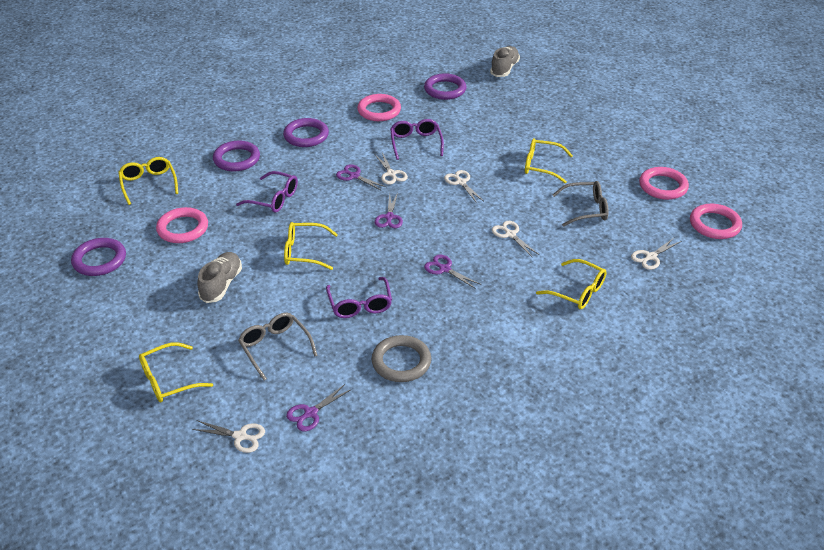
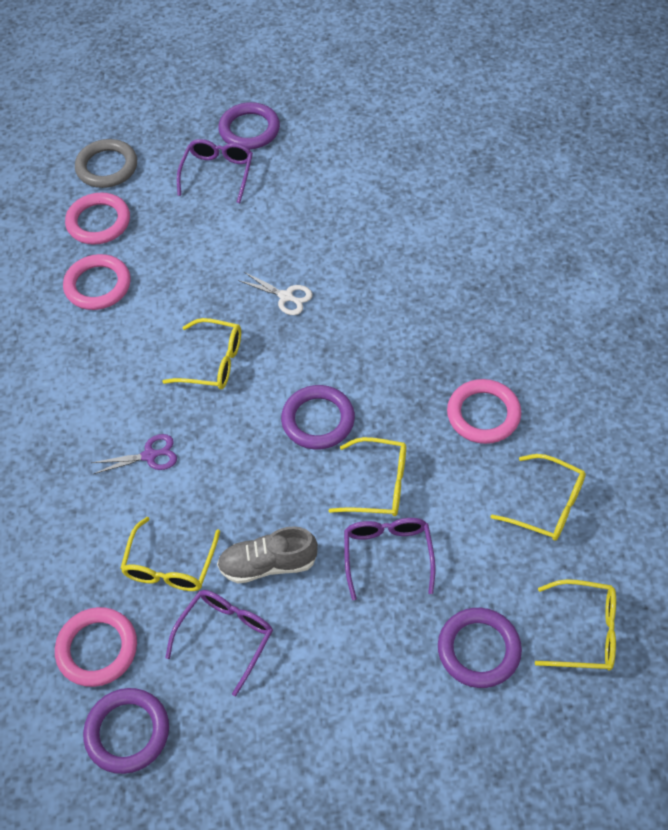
grey glasses: 2 -> 0
grey shoe: 2 -> 1
purple scissors: 4 -> 1
white scissors: 5 -> 1

